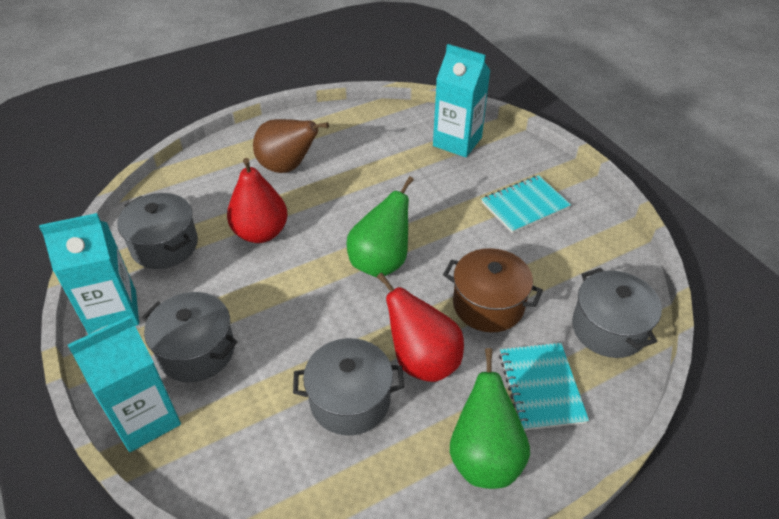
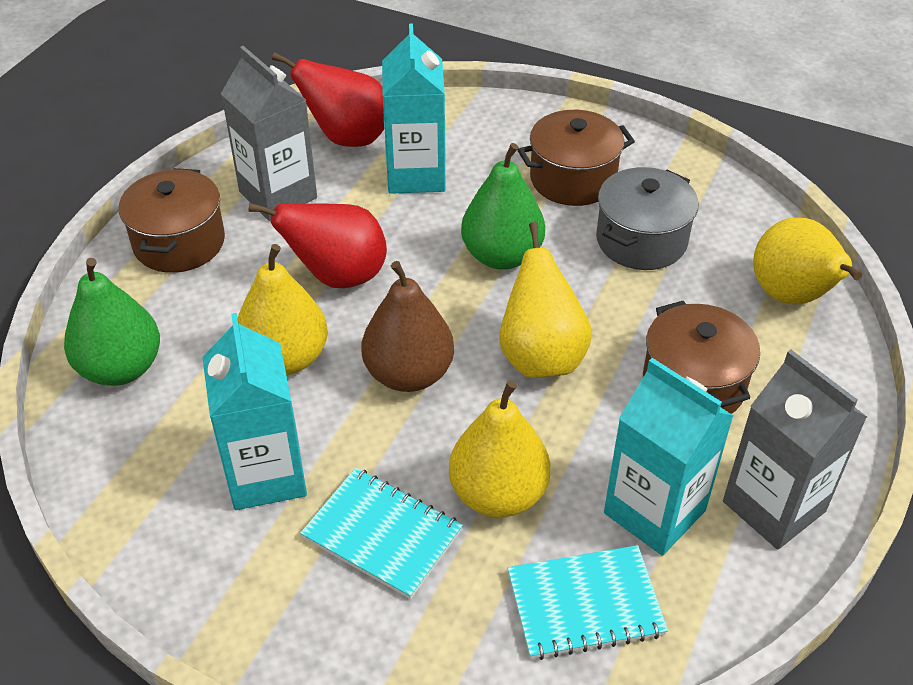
brown pot: 1 -> 3
grey carton: 0 -> 2
grey pot: 4 -> 1
yellow pear: 0 -> 4

